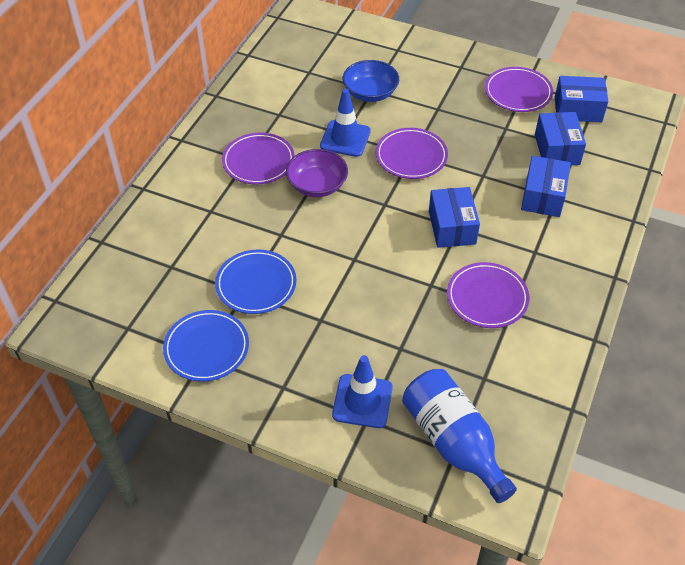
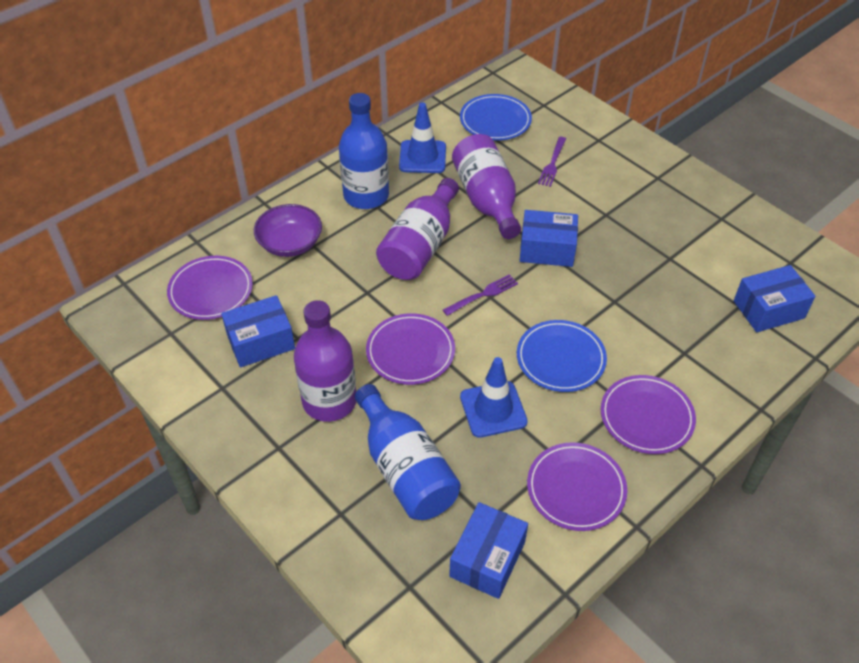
blue bottle: 1 -> 2
blue bowl: 1 -> 0
purple bottle: 0 -> 3
purple fork: 0 -> 2

